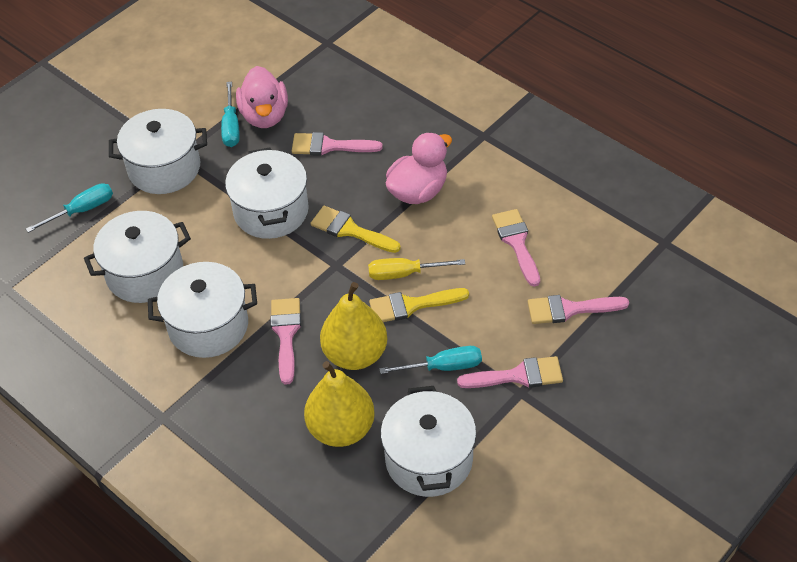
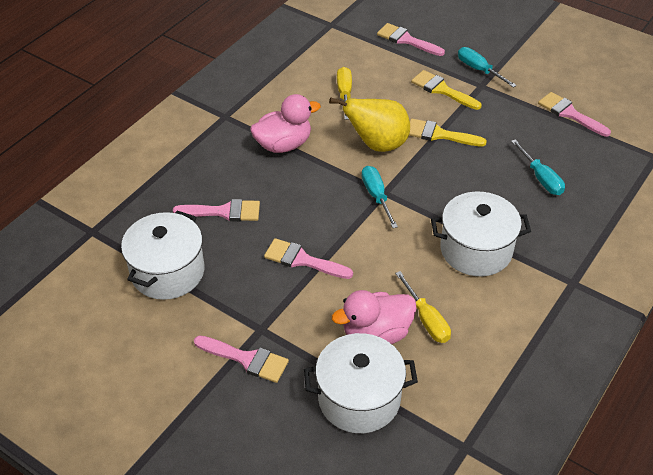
white pot: 5 -> 3
yellow pear: 2 -> 1
yellow screwdriver: 1 -> 2

